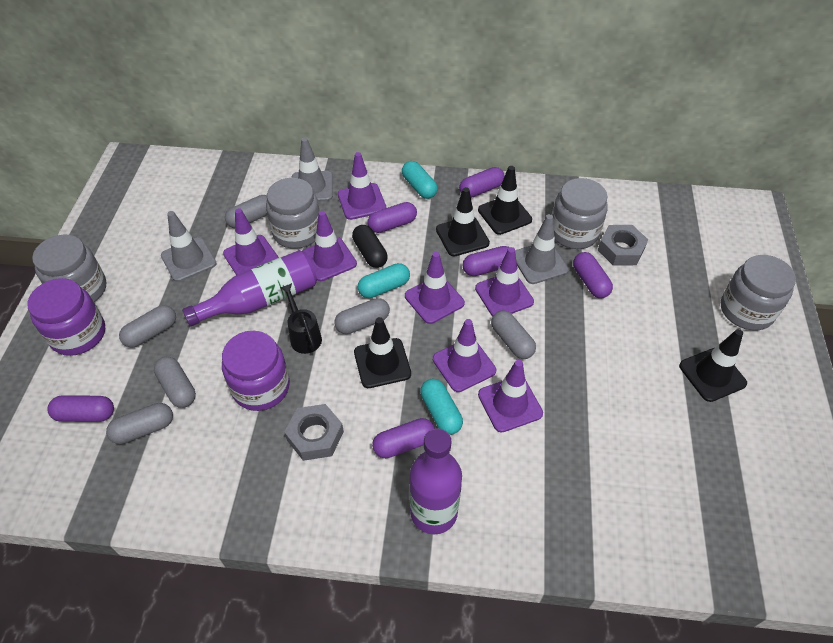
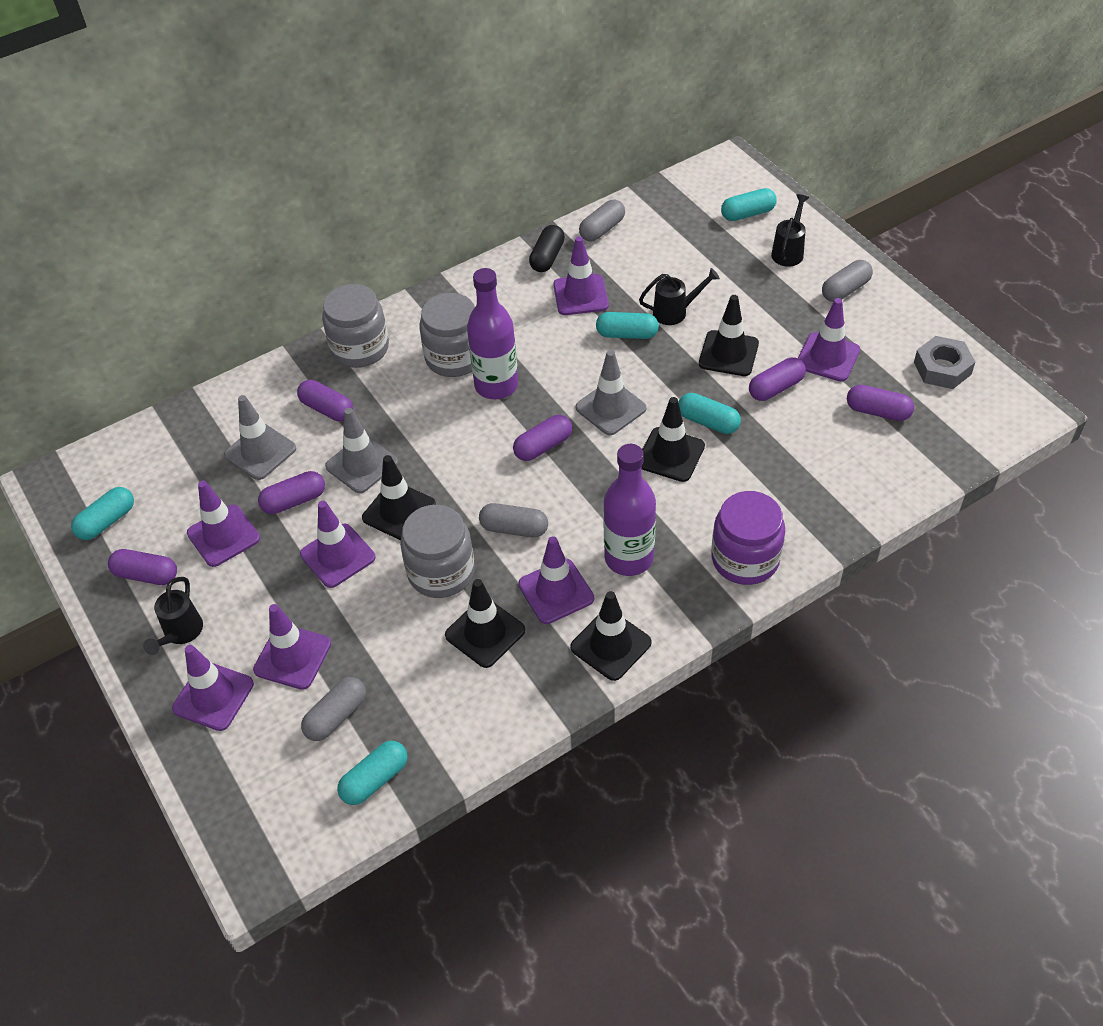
black traffic cone: 4 -> 5
black watering can: 1 -> 3
grey capsule: 6 -> 4
grey jar: 4 -> 3
grey nut: 2 -> 1
purple jar: 2 -> 1
turquoise capsule: 3 -> 5

